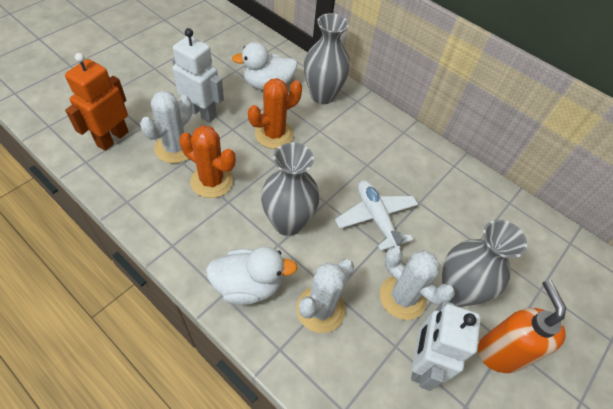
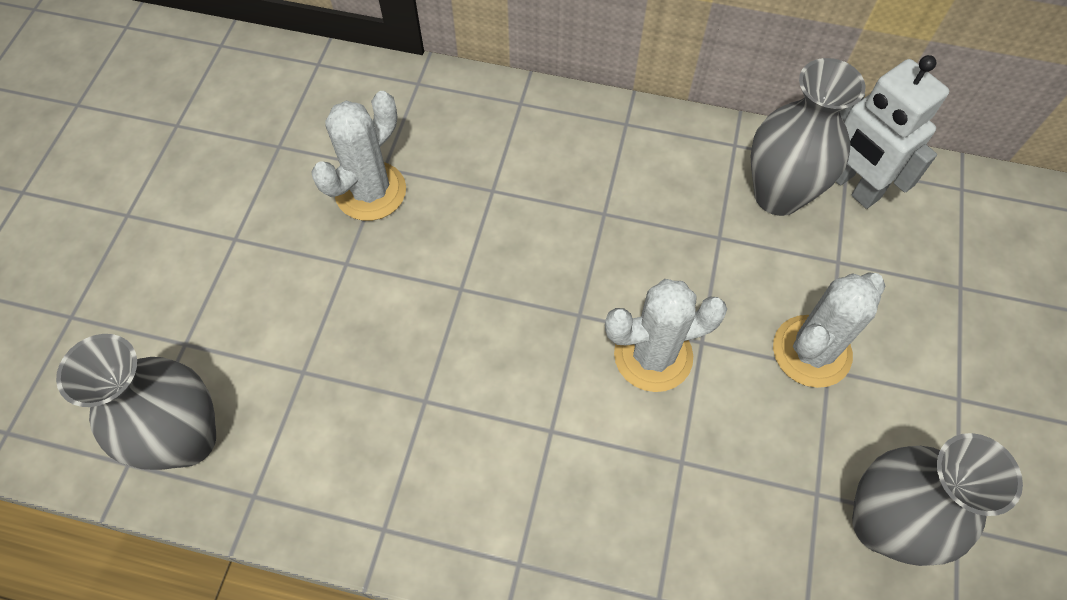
orange cactus: 2 -> 0
orange robot: 1 -> 0
orange soap dispenser: 1 -> 0
white duck: 2 -> 0
white plane: 1 -> 0
white robot: 2 -> 1

